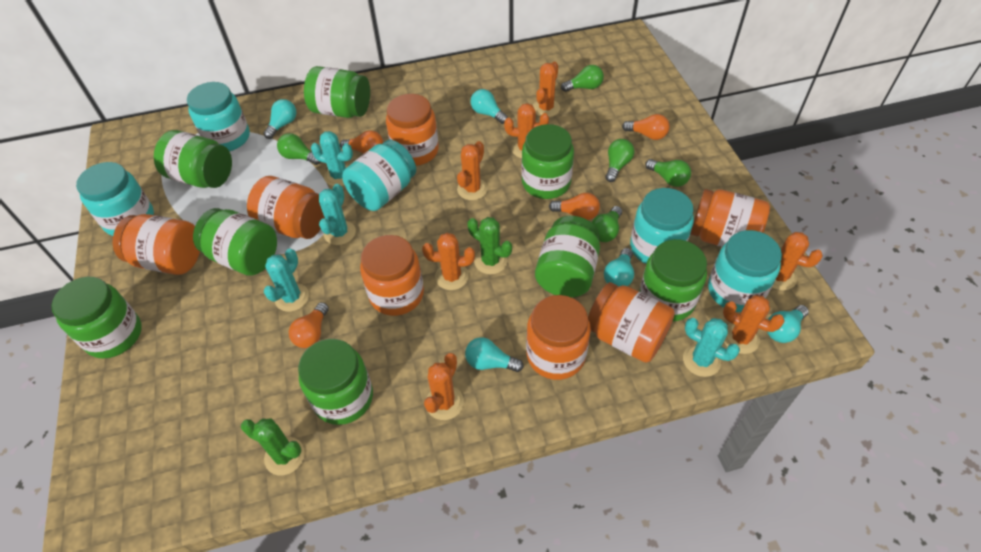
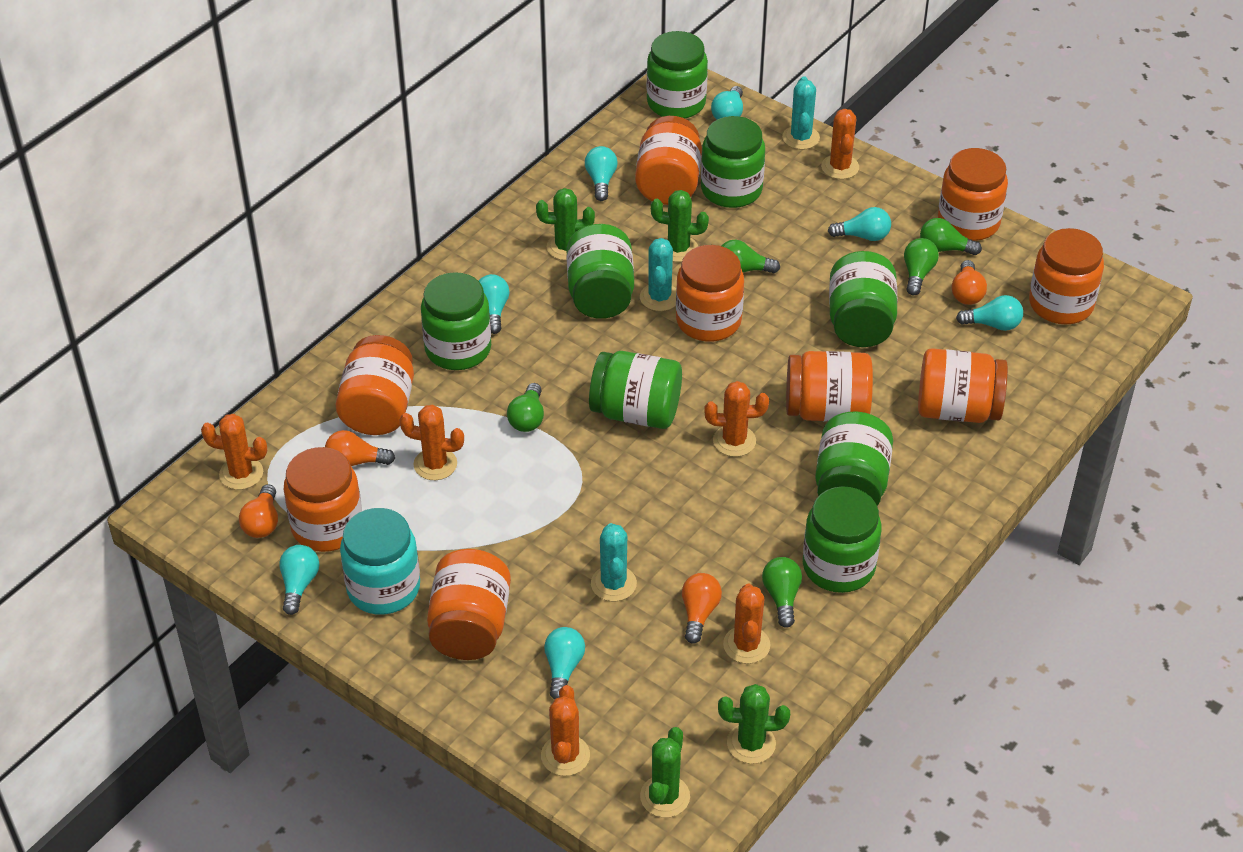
green cactus: 2 -> 4
orange cactus: 7 -> 6
orange jar: 7 -> 9
turquoise cactus: 4 -> 3
turquoise jar: 5 -> 1
turquoise light bulb: 5 -> 7

